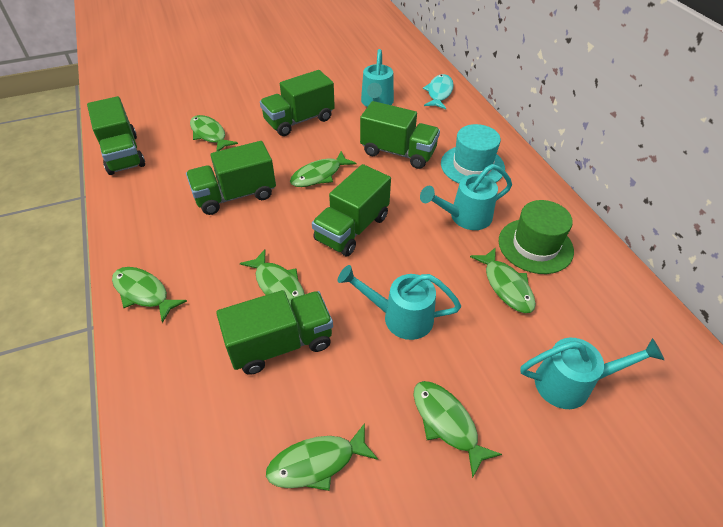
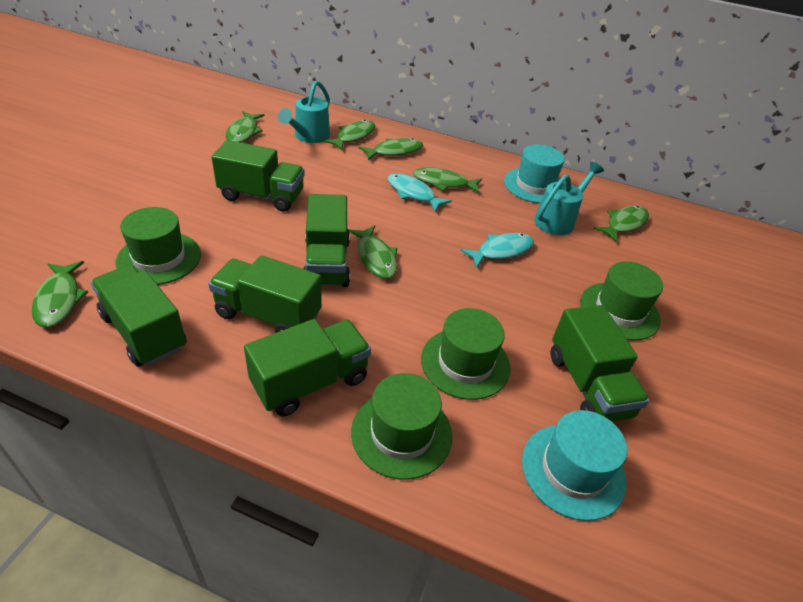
green hat: 1 -> 4
turquoise fish: 1 -> 2
turquoise hat: 1 -> 2
turquoise watering can: 4 -> 2

